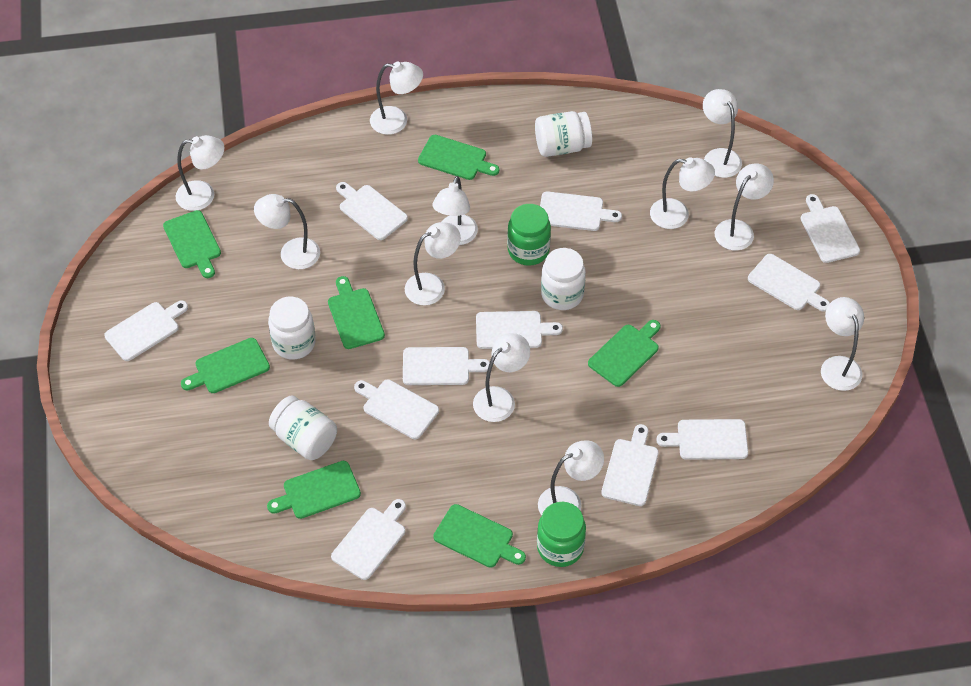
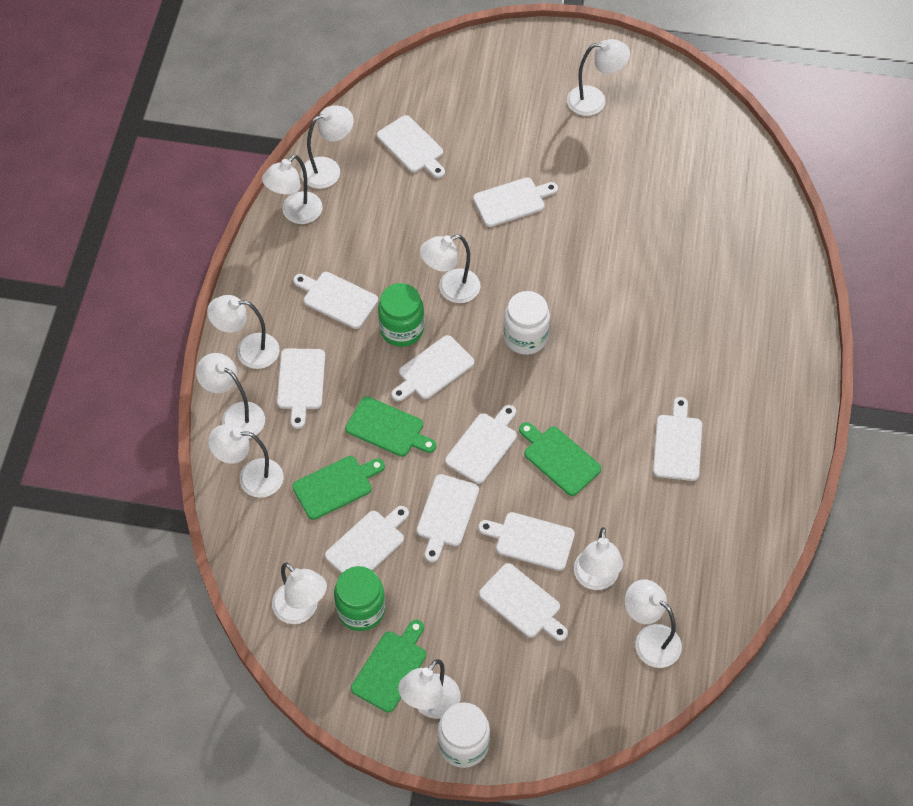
green cutting board: 7 -> 4
white jar: 4 -> 2

